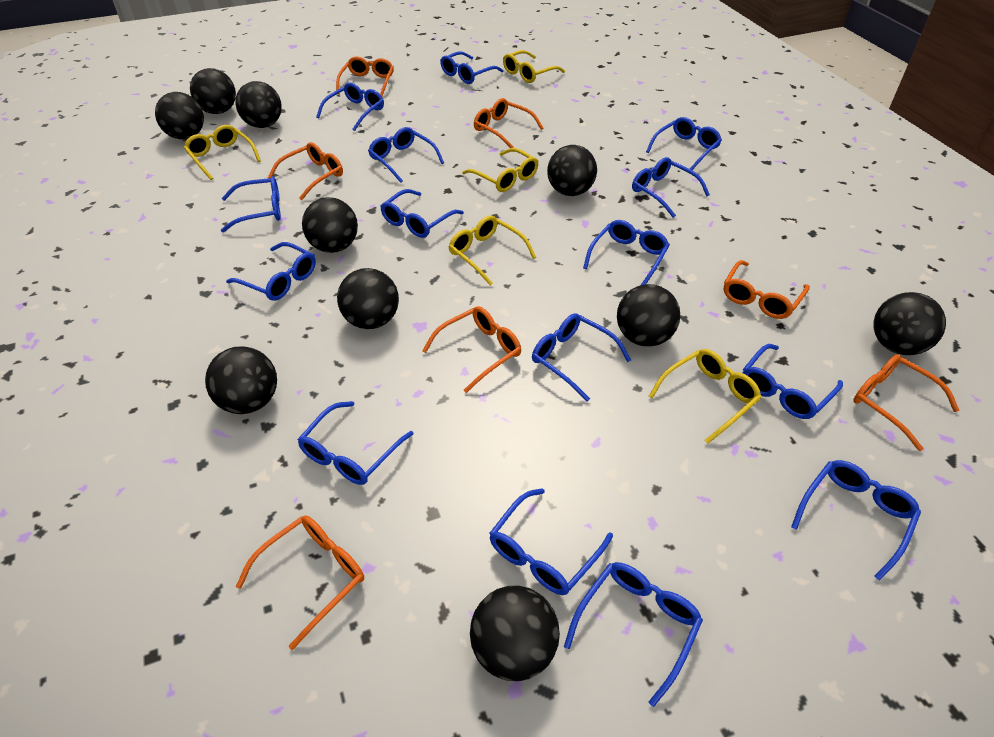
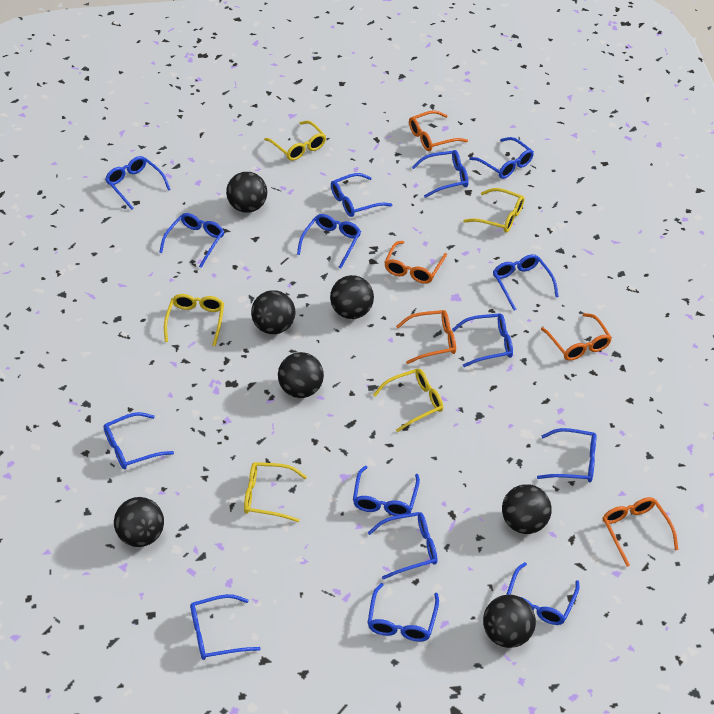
black ball: 10 -> 7
orange glasses: 7 -> 5

